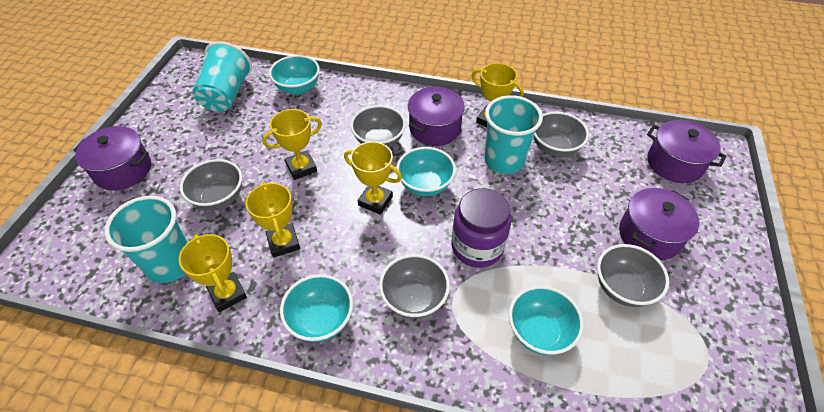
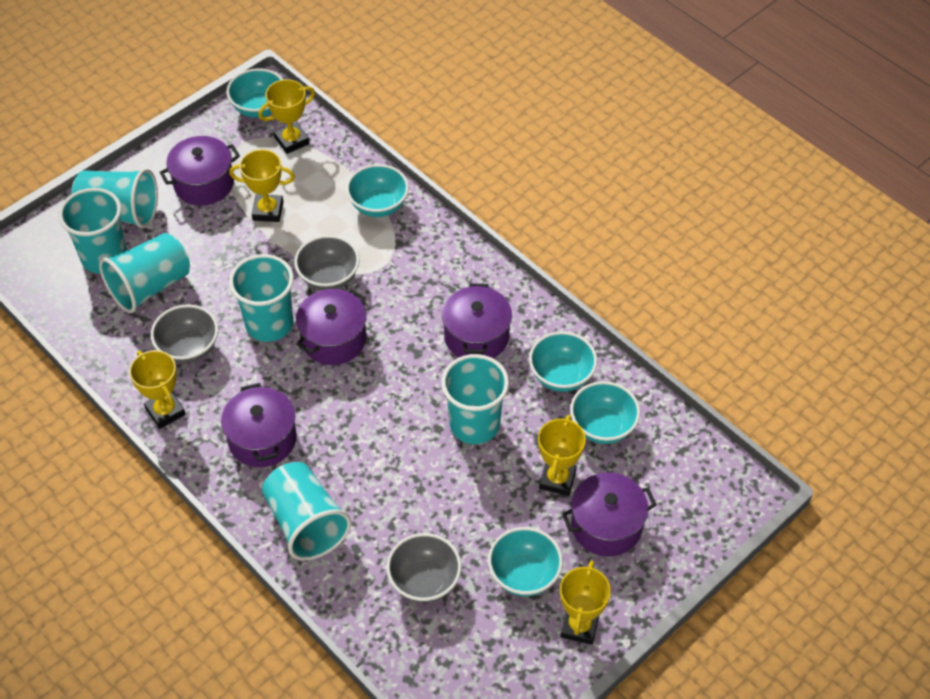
grey bowl: 5 -> 3
purple jar: 1 -> 0
purple pot: 4 -> 5
turquoise bowl: 4 -> 5
turquoise cup: 3 -> 6

